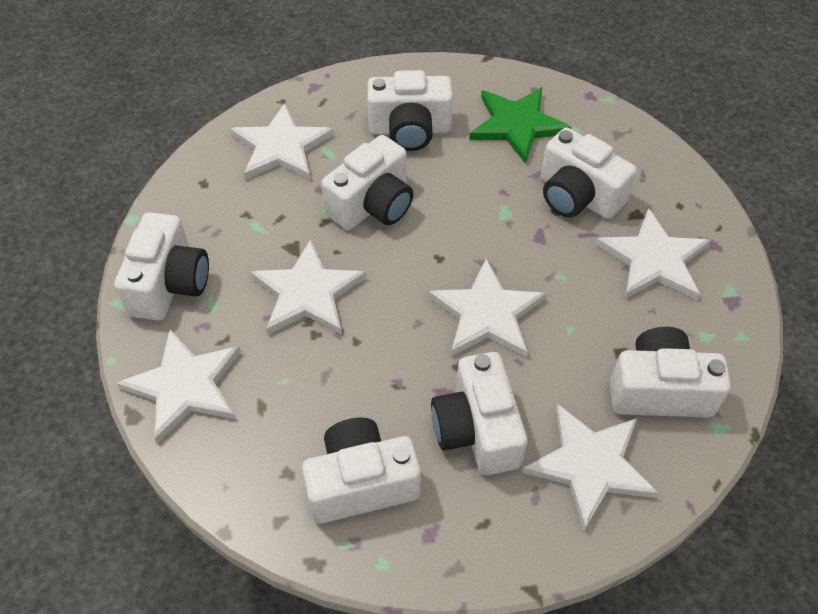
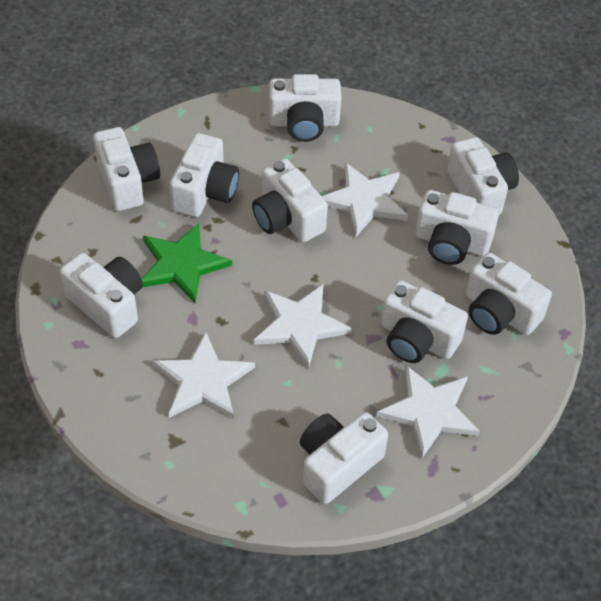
white camera: 7 -> 10
white star: 6 -> 4

